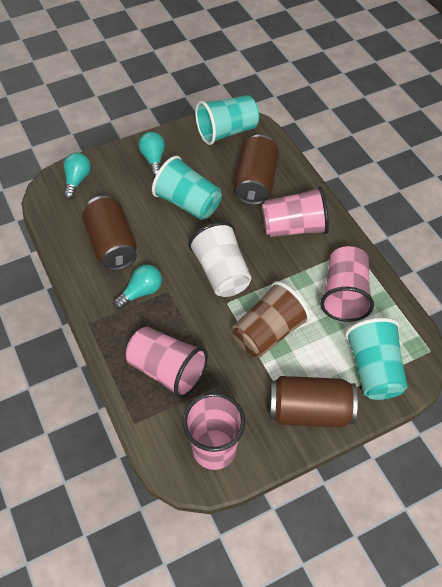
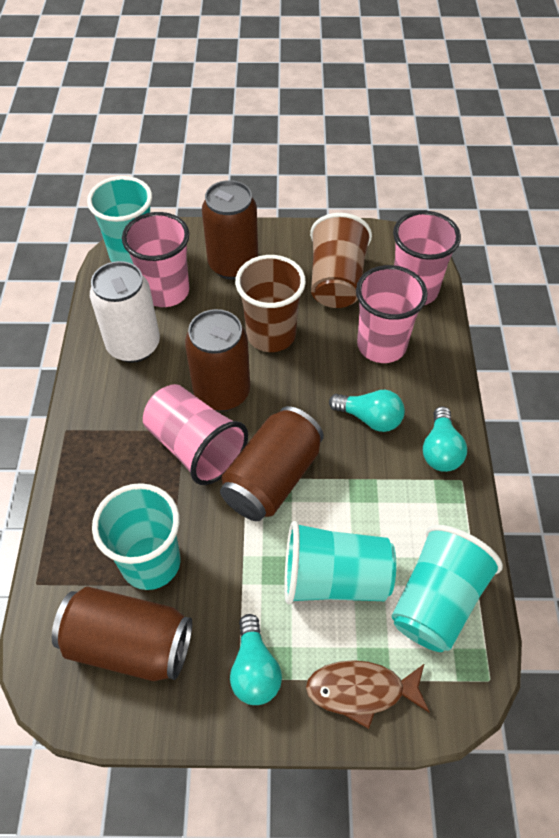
brown can: 3 -> 4
brown cup: 1 -> 2
brown fish: 0 -> 1
turquoise cup: 3 -> 4
white can: 0 -> 1
white cup: 1 -> 0

